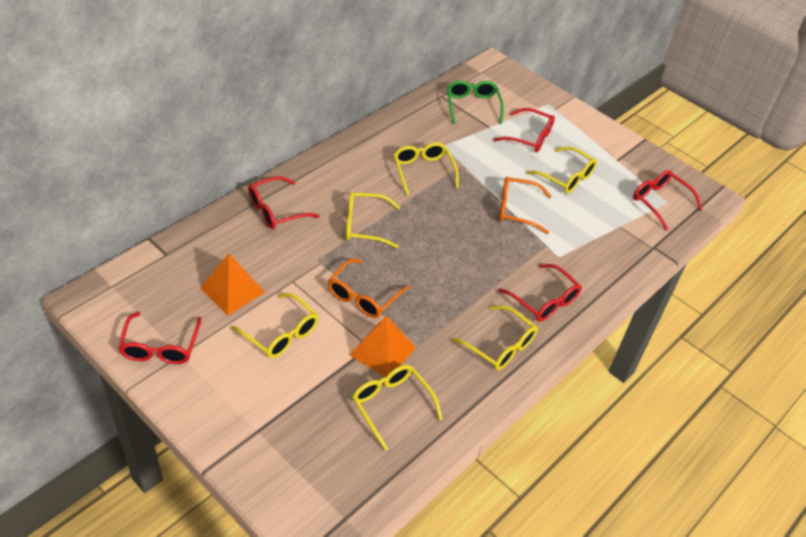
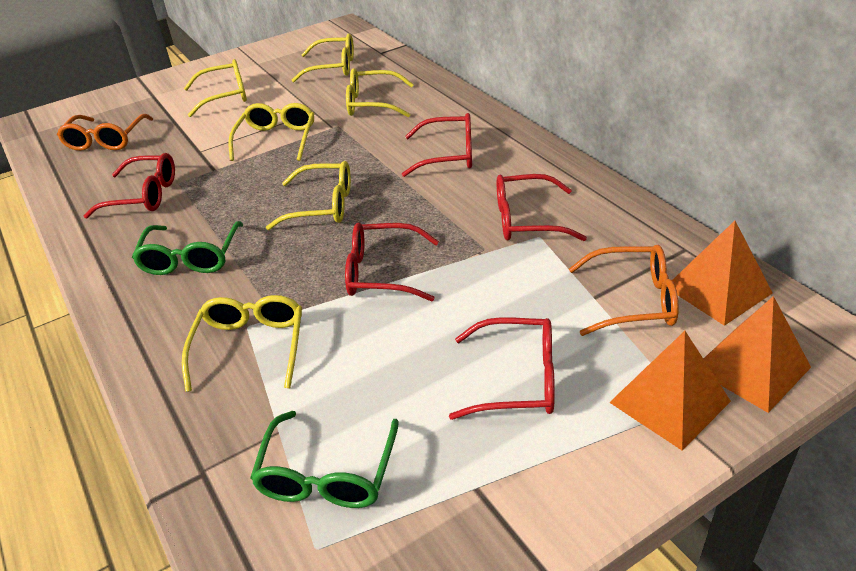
green glasses: 1 -> 2
orange pyramid: 2 -> 3

